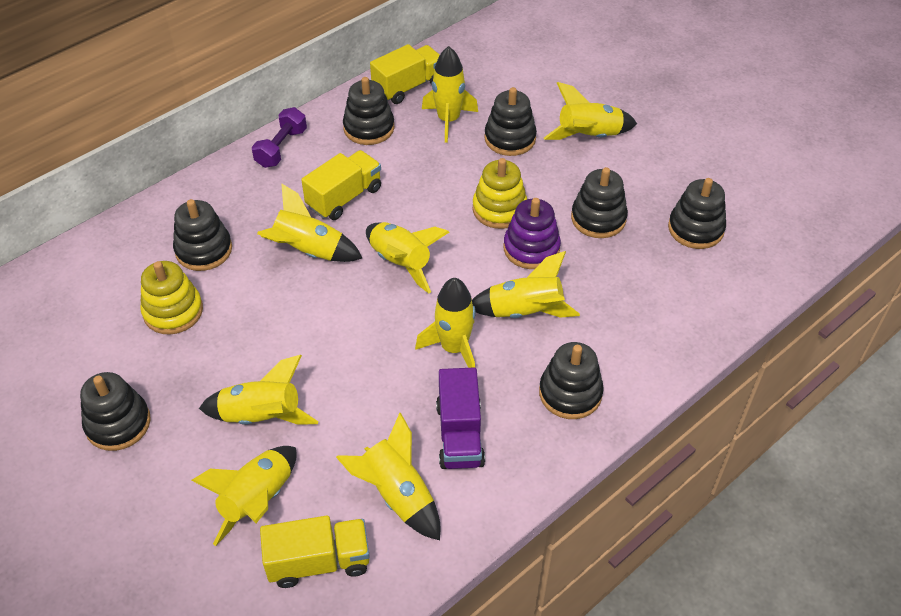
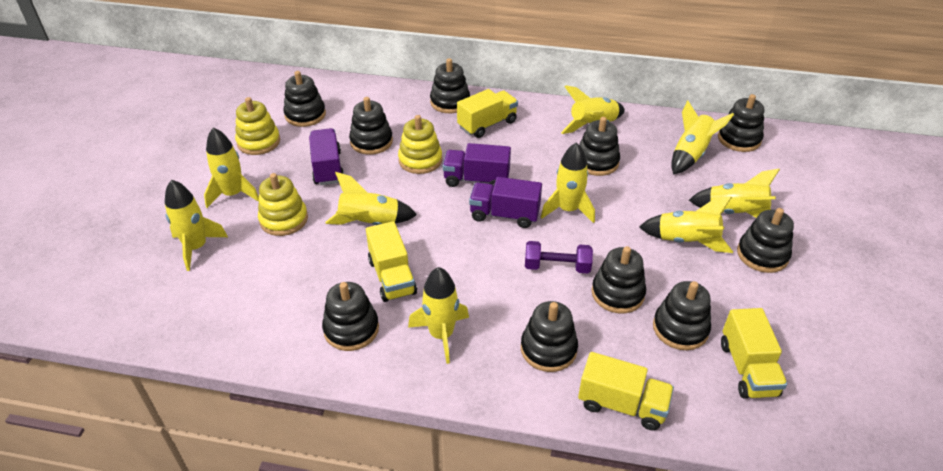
black stacking toy: 7 -> 10
purple stacking toy: 1 -> 0
purple truck: 1 -> 3
yellow stacking toy: 2 -> 3
yellow truck: 3 -> 4

